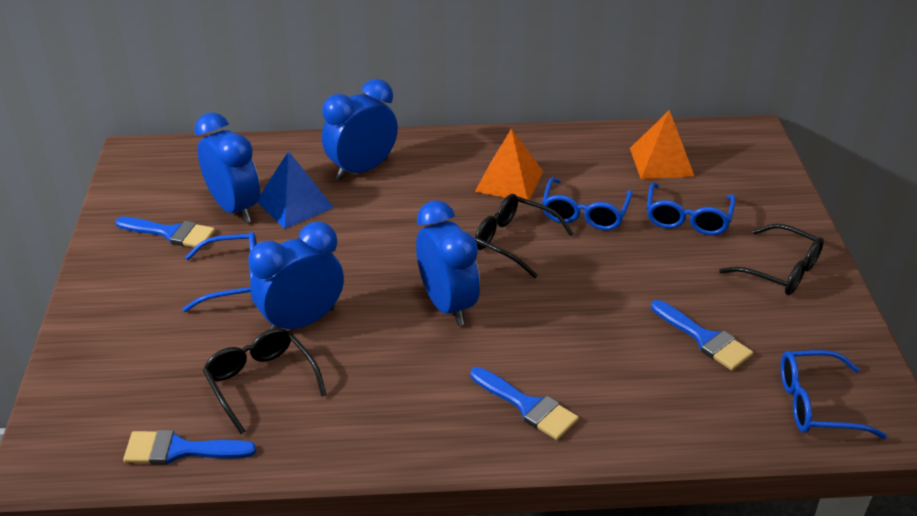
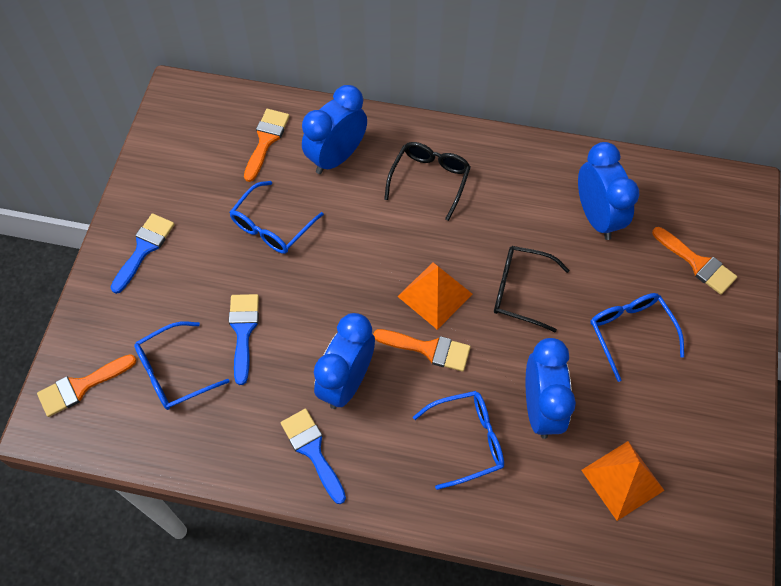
black glasses: 3 -> 2
blue brush: 4 -> 3
blue pyramid: 1 -> 0
orange brush: 0 -> 4

